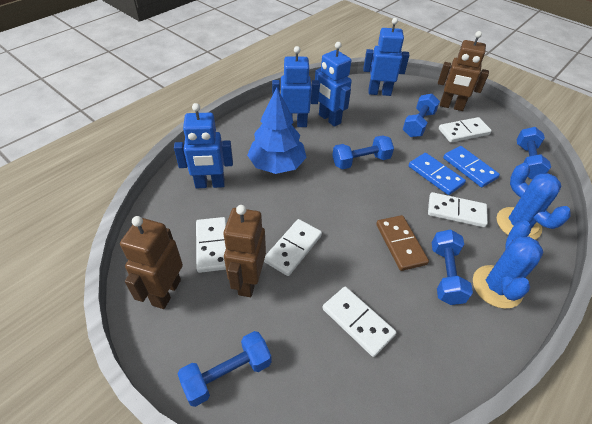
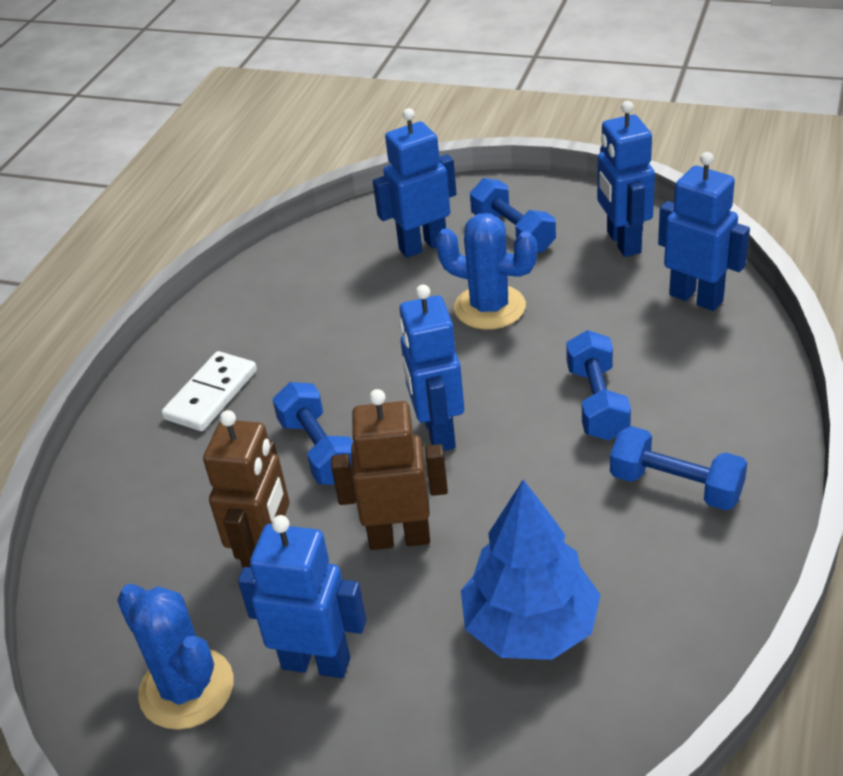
blue domino: 2 -> 0
blue dumbbell: 5 -> 4
blue robot: 4 -> 5
brown domino: 1 -> 0
brown robot: 3 -> 2
white domino: 5 -> 1

